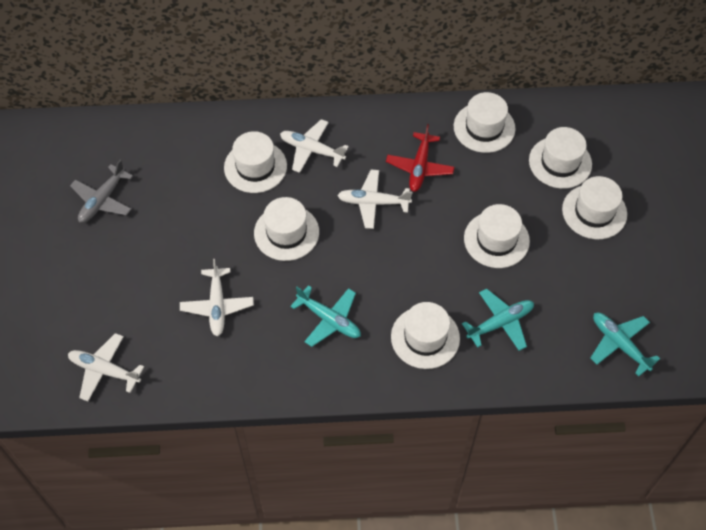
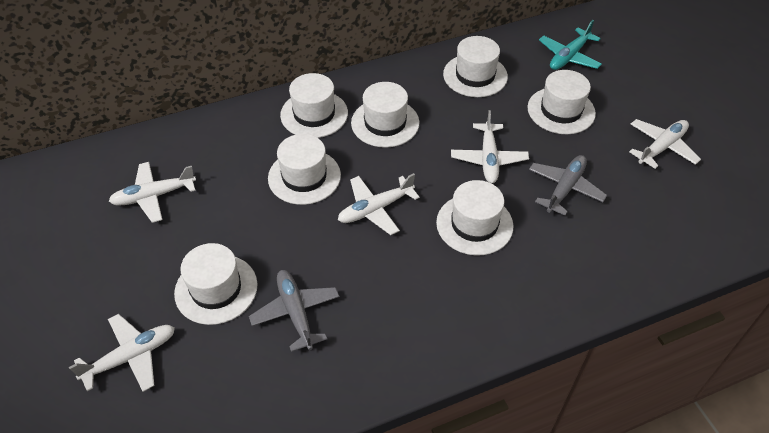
grey plane: 1 -> 2
red plane: 1 -> 0
turquoise plane: 3 -> 1
white plane: 4 -> 5

